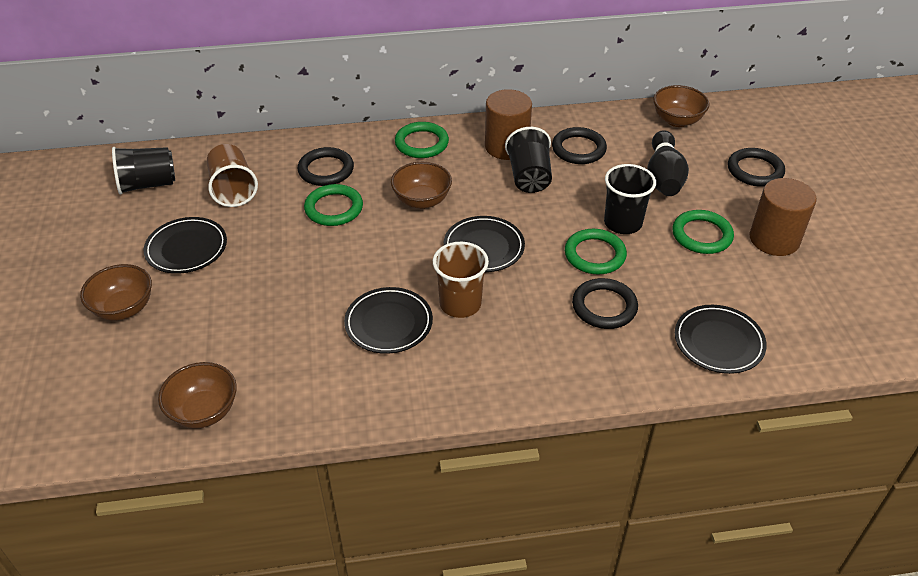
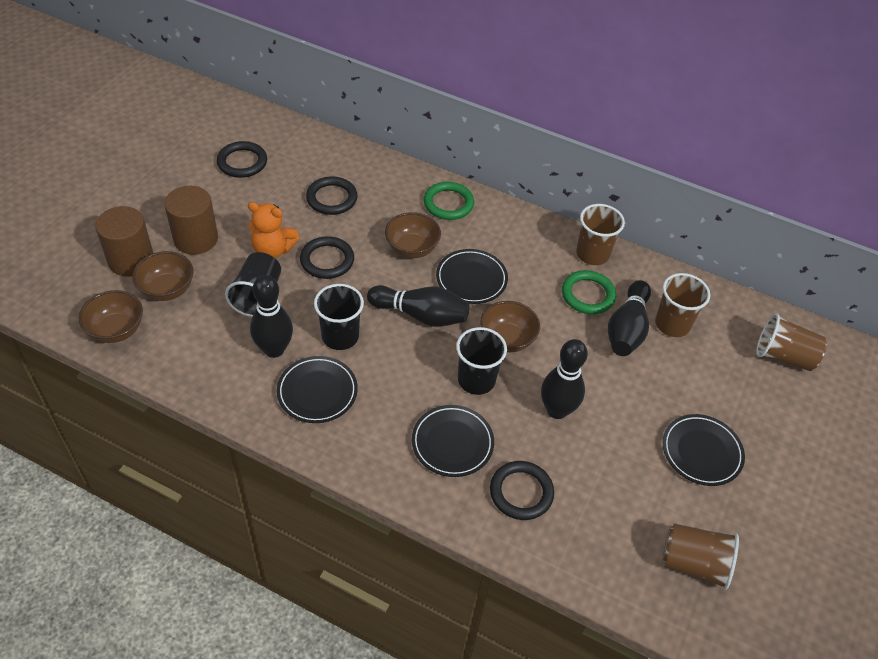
black bowling pin: 1 -> 4
brown cup: 2 -> 4
green ring: 4 -> 2
orange teddy bear: 0 -> 1

